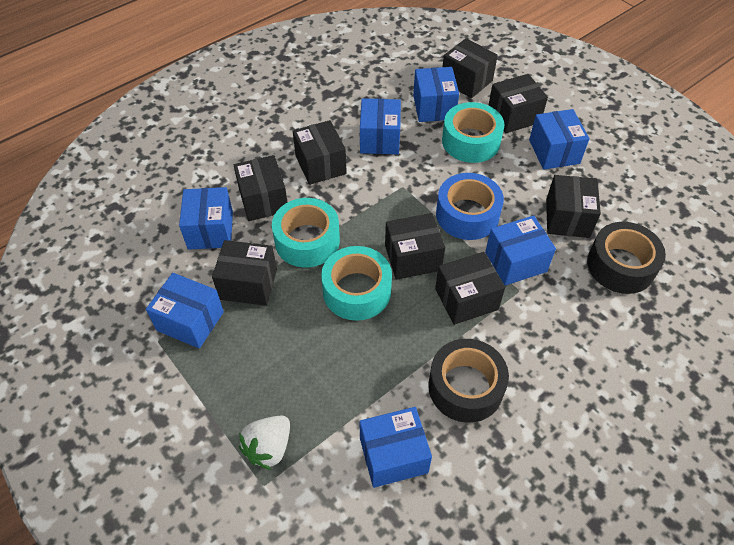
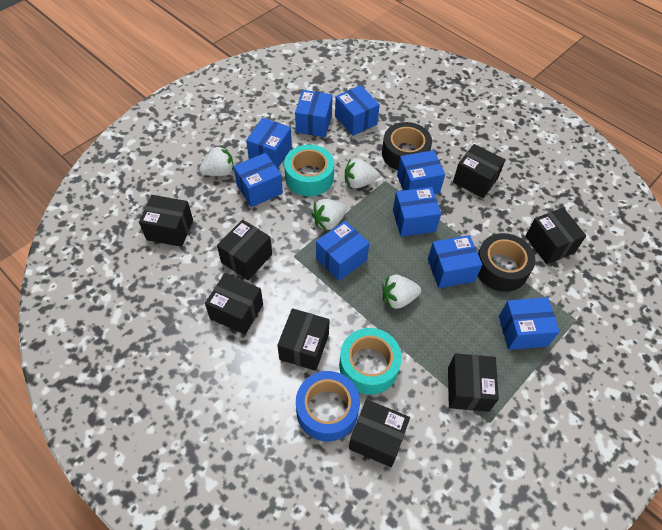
blue box: 7 -> 9
turquoise tape: 3 -> 2
white strawberry: 1 -> 4

